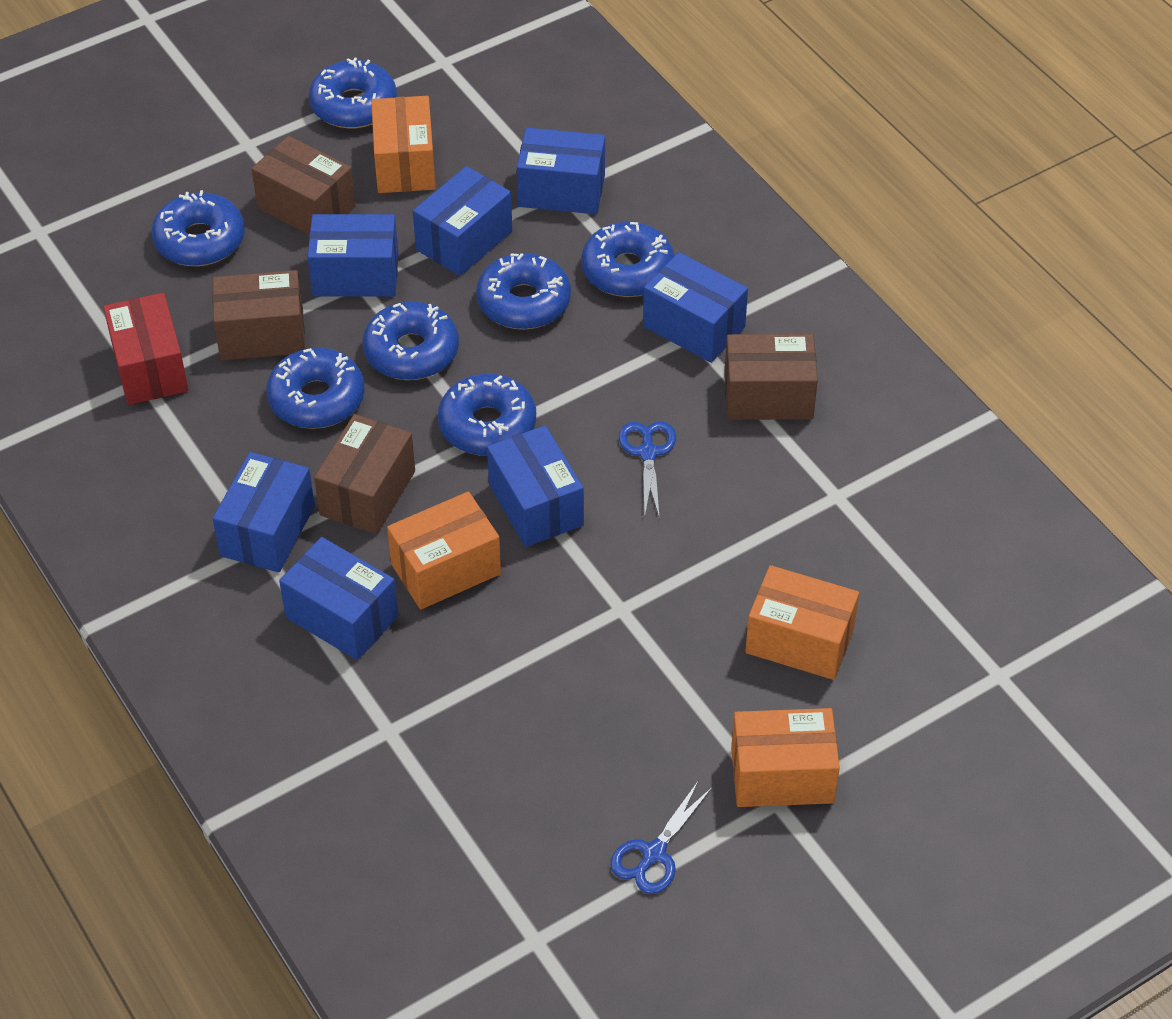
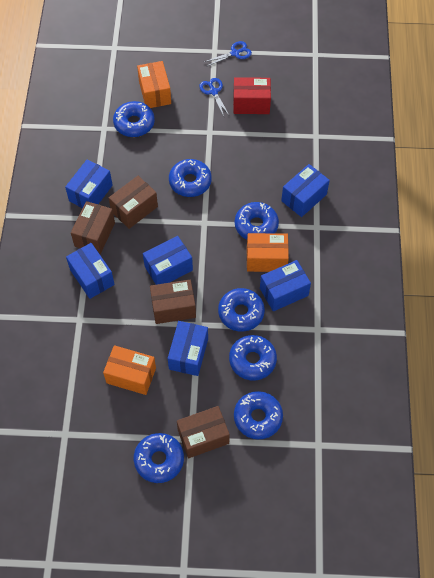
blue box: 7 -> 6
orange box: 4 -> 3

